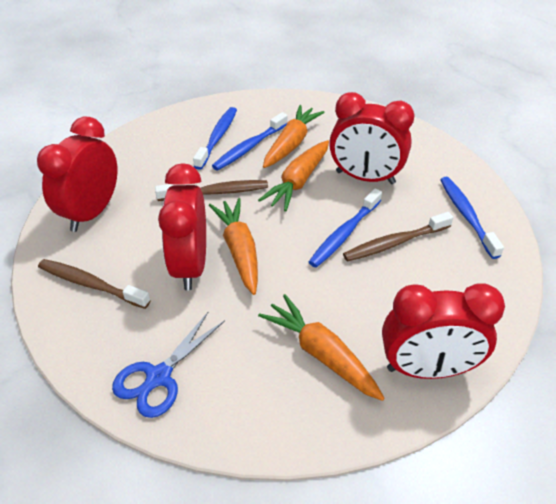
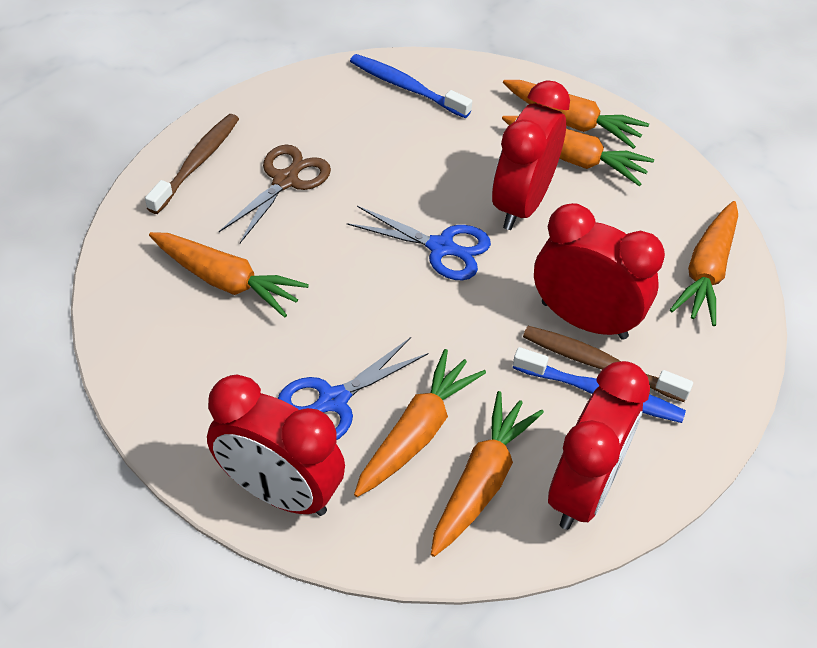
blue scissors: 1 -> 2
blue toothbrush: 4 -> 2
brown scissors: 0 -> 1
brown toothbrush: 3 -> 2
orange carrot: 4 -> 6

